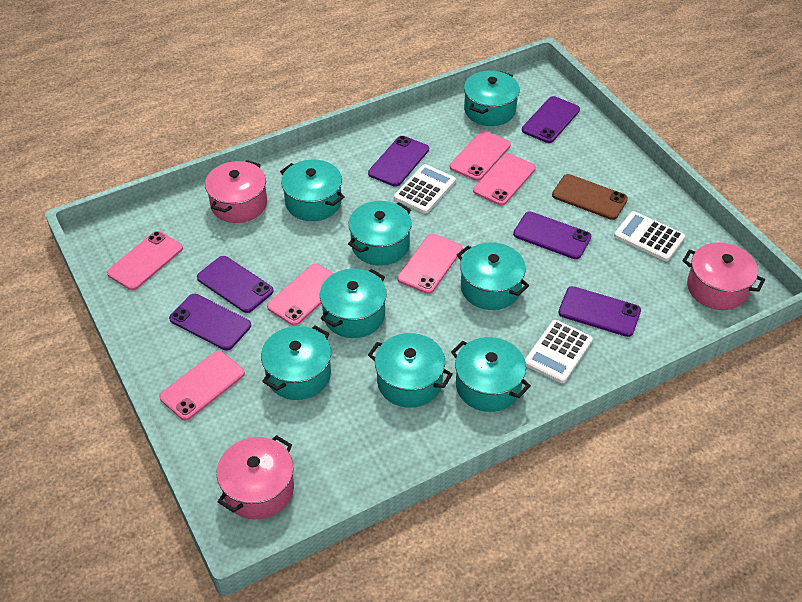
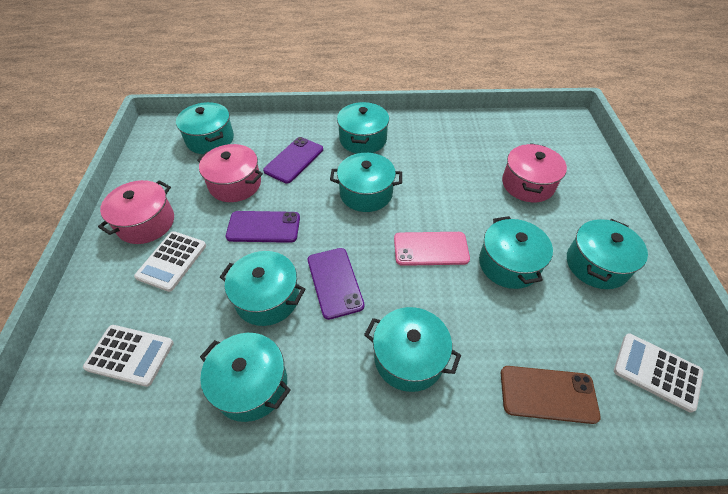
pink phone: 6 -> 1
purple phone: 6 -> 3

